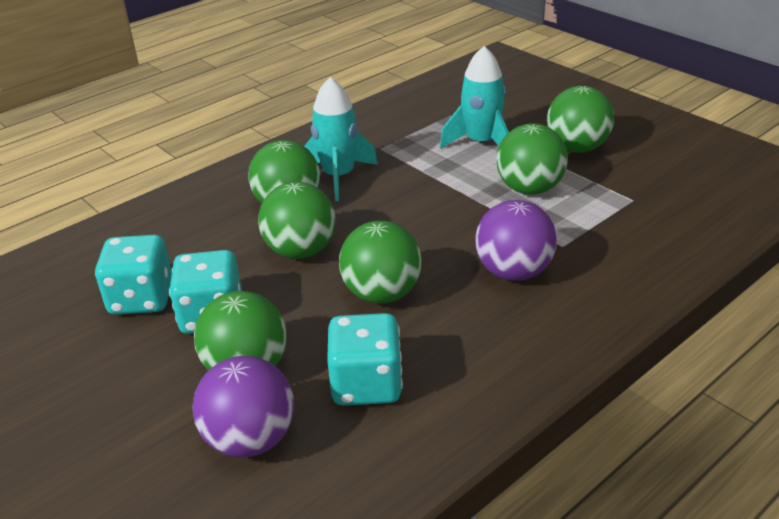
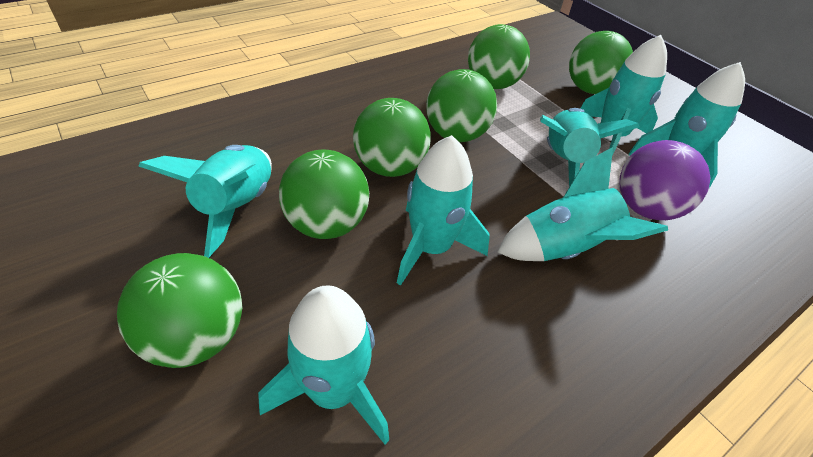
purple ball: 2 -> 1
turquoise dice: 3 -> 0
turquoise rocket: 2 -> 7

